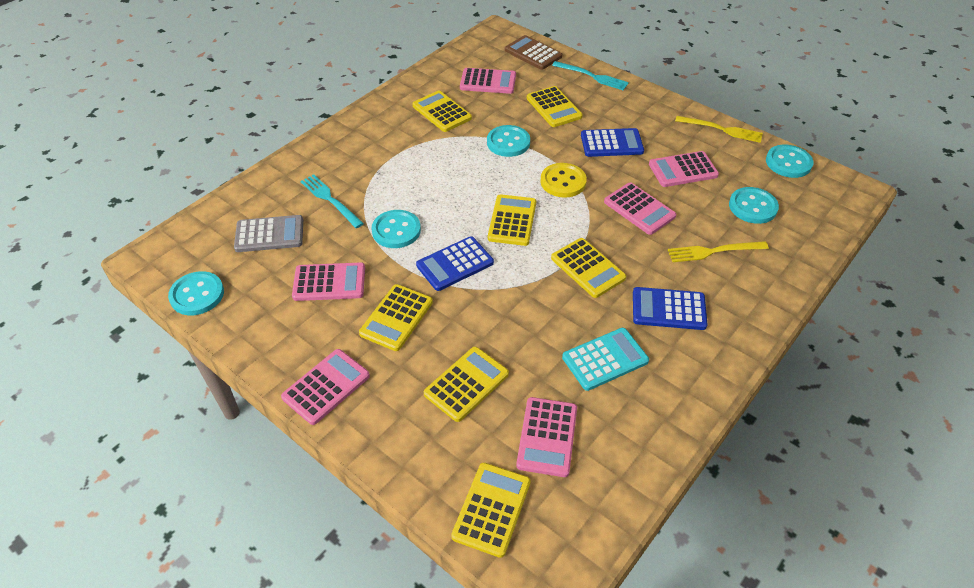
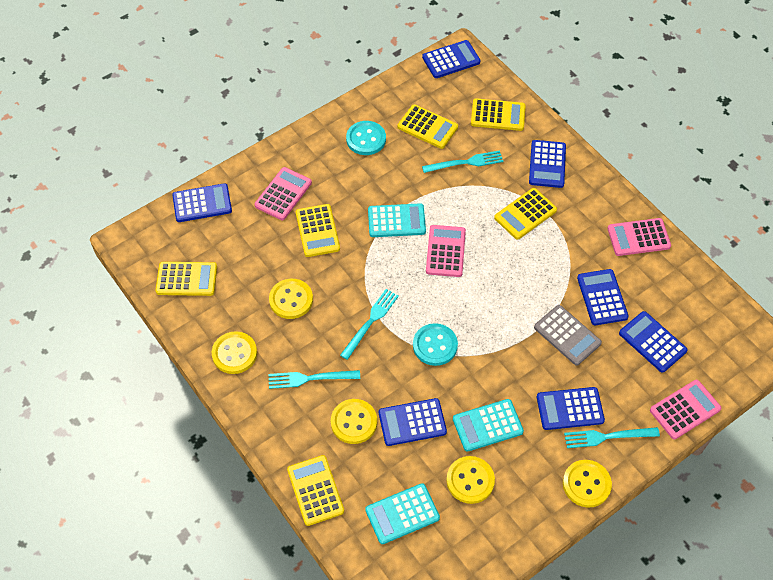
blue calculator: 3 -> 7
brown calculator: 1 -> 0
pink calculator: 6 -> 4
turquoise button: 5 -> 2
turquoise calculator: 1 -> 3
turquoise fork: 2 -> 4
yellow button: 1 -> 5
yellow calculator: 7 -> 6
yellow fork: 2 -> 0

